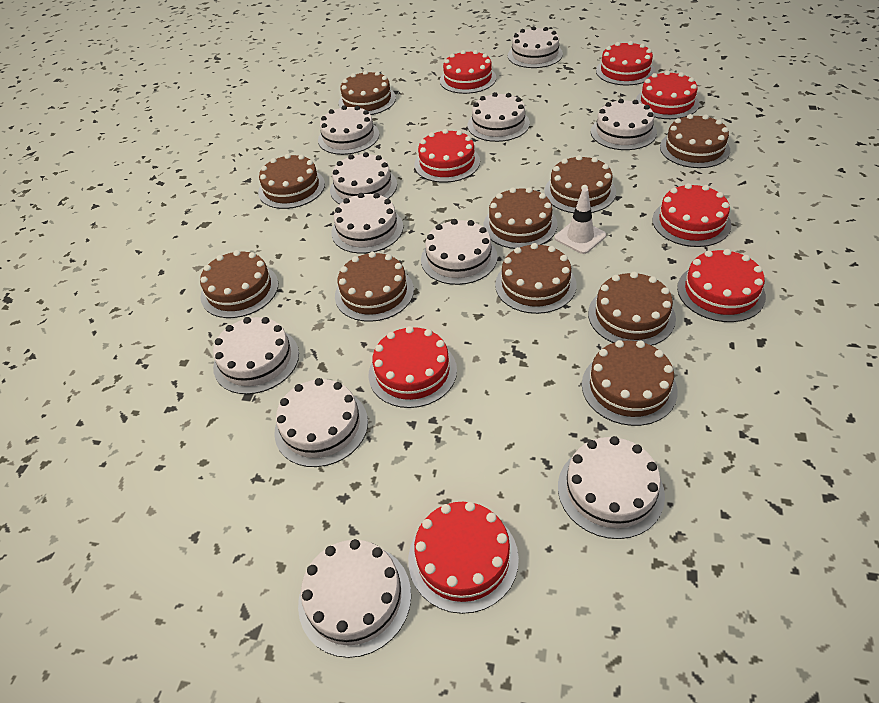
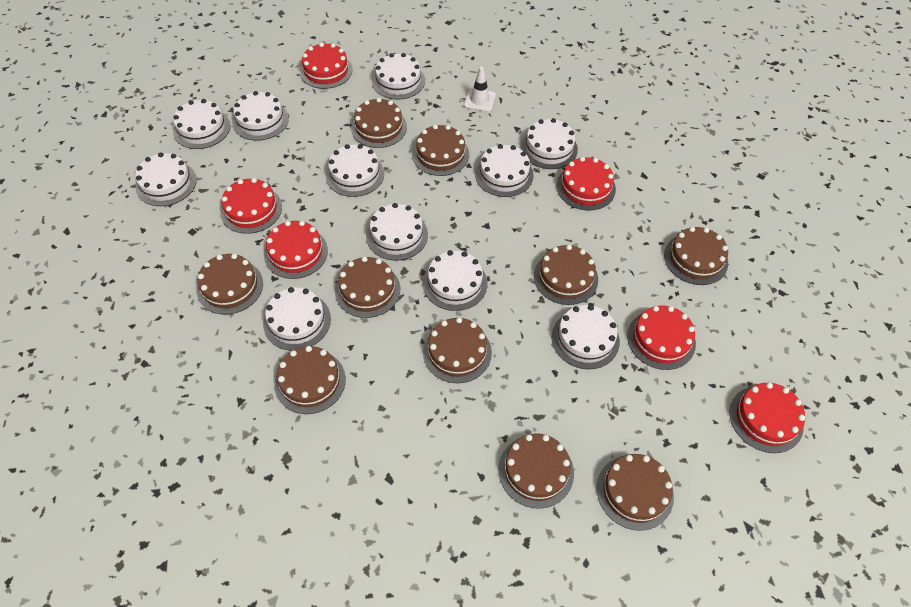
red cake: 8 -> 6

